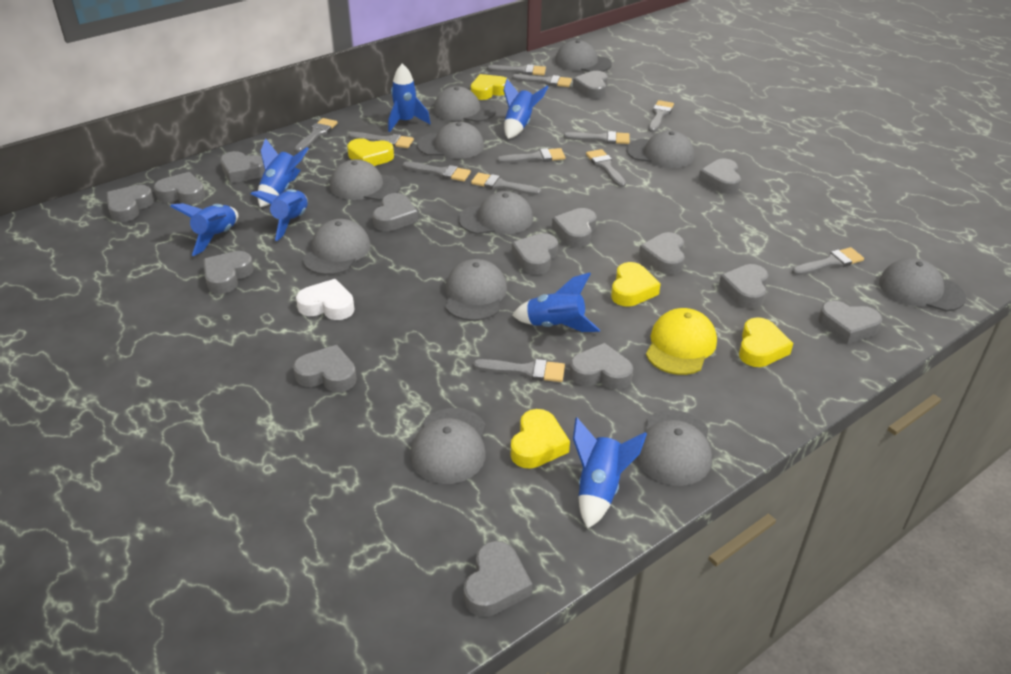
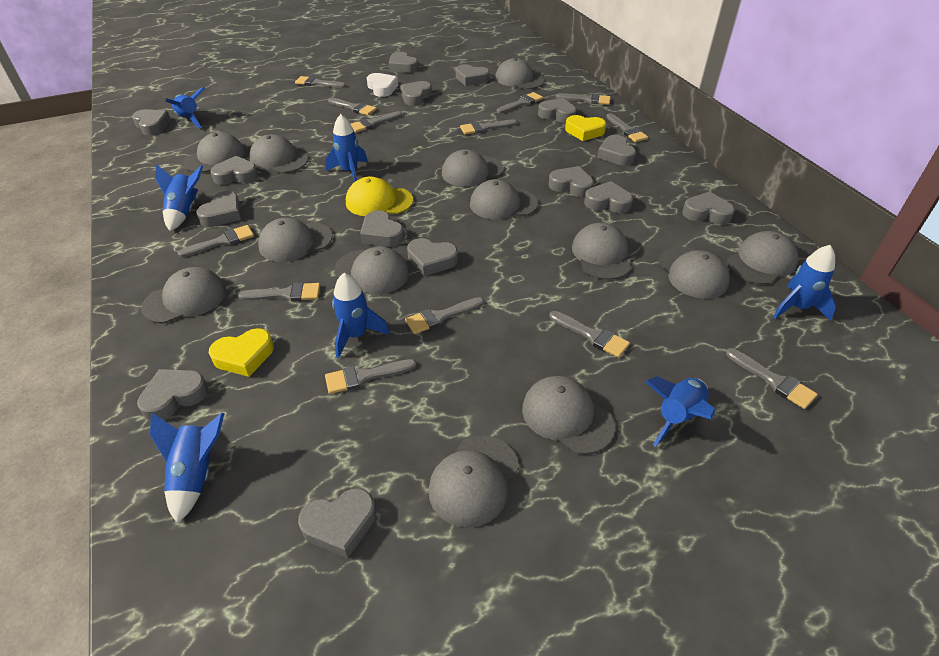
grey brush: 12 -> 13
grey cap: 11 -> 13
yellow heart: 5 -> 2

